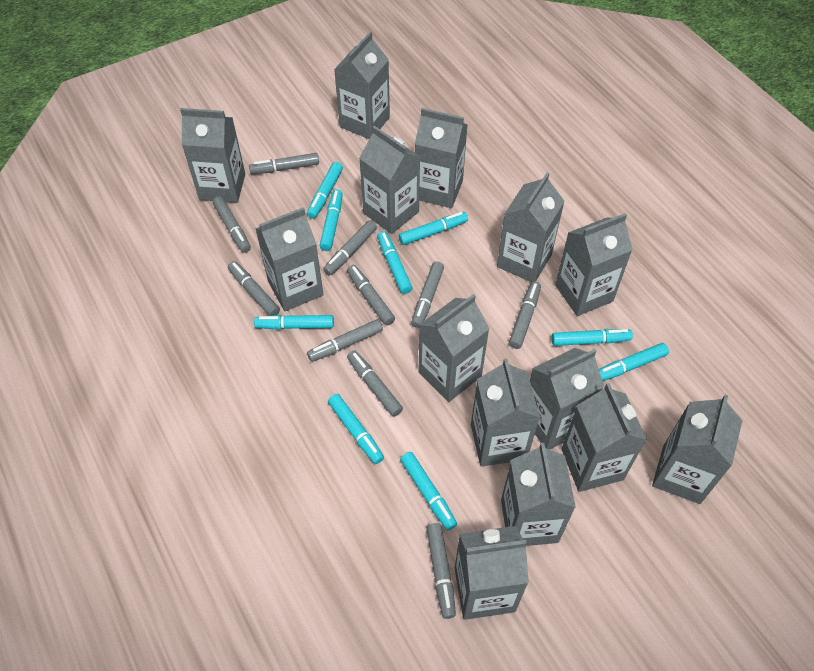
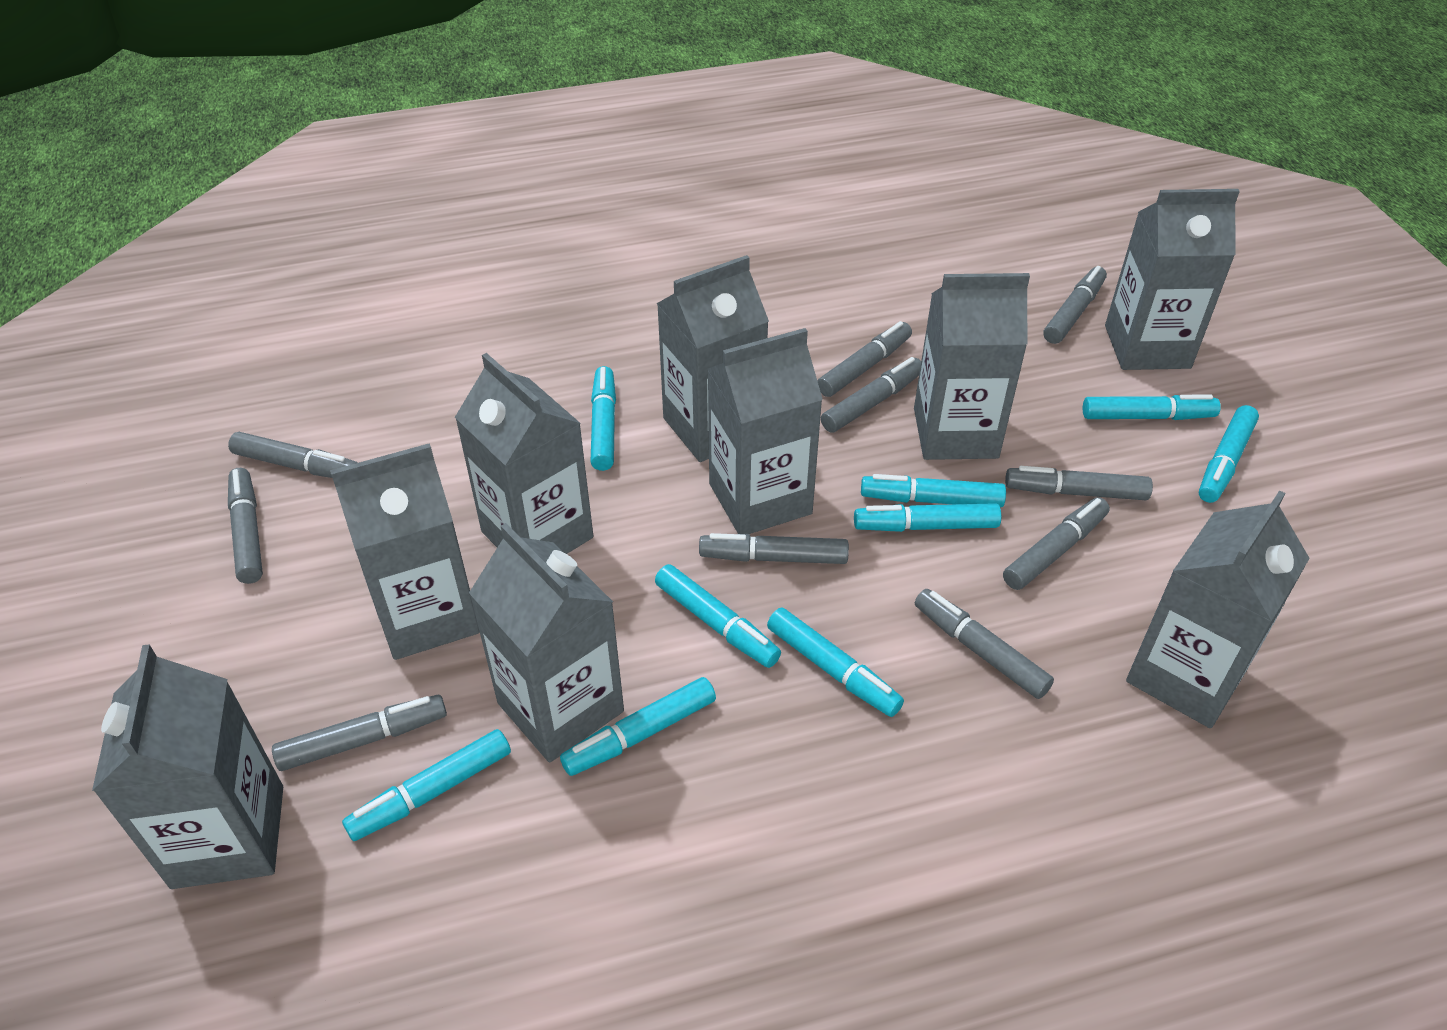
grey carton: 14 -> 9

